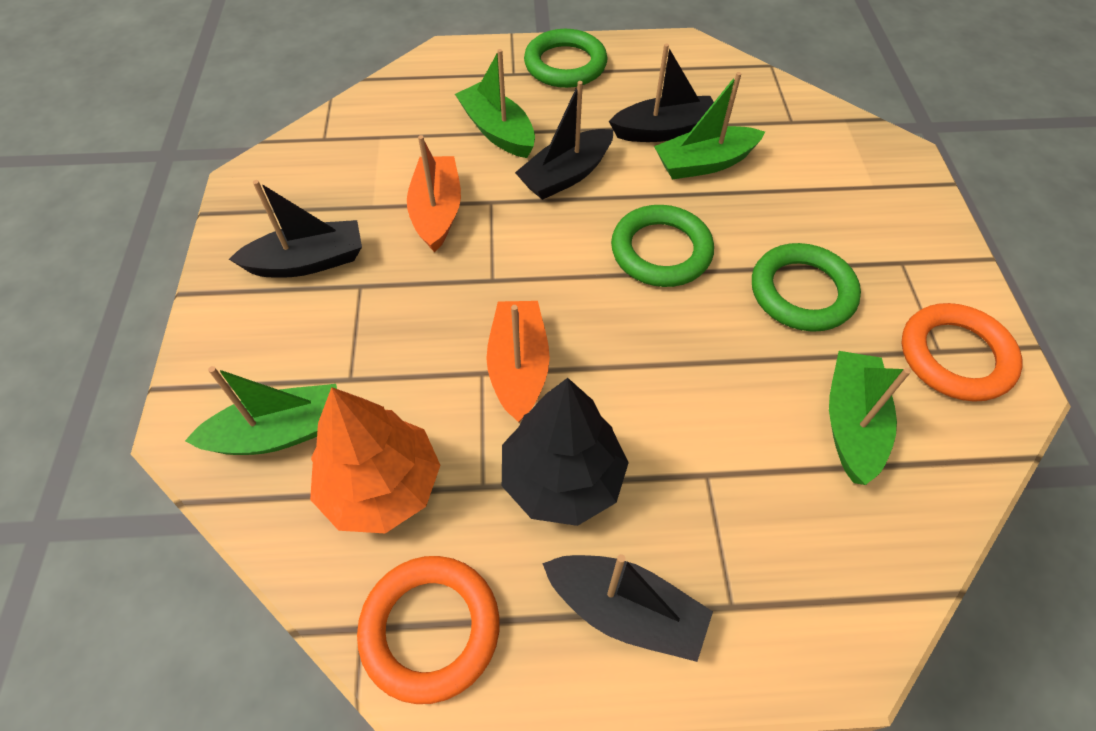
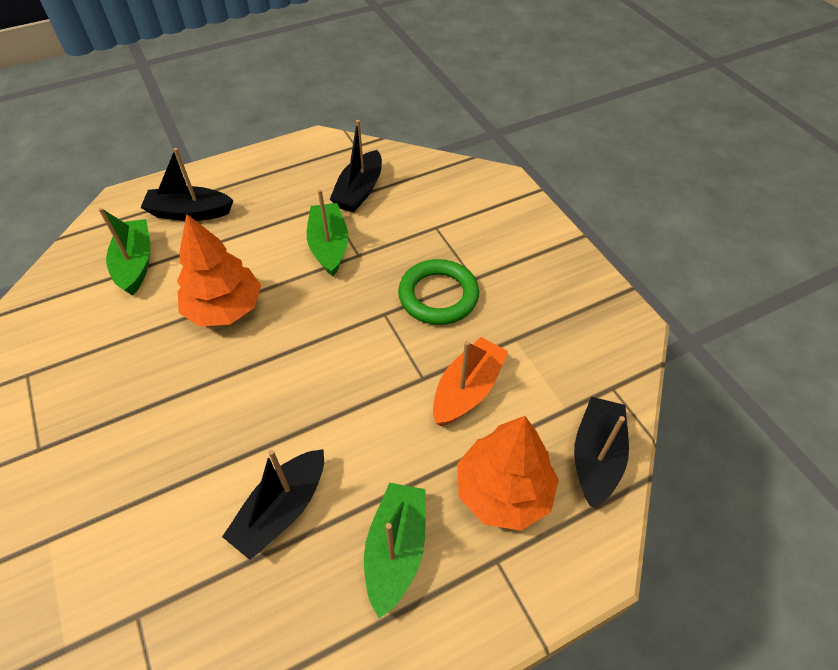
black tree: 1 -> 0
green boat: 4 -> 3
green ring: 3 -> 1
orange boat: 2 -> 1
orange ring: 2 -> 0
orange tree: 1 -> 2

